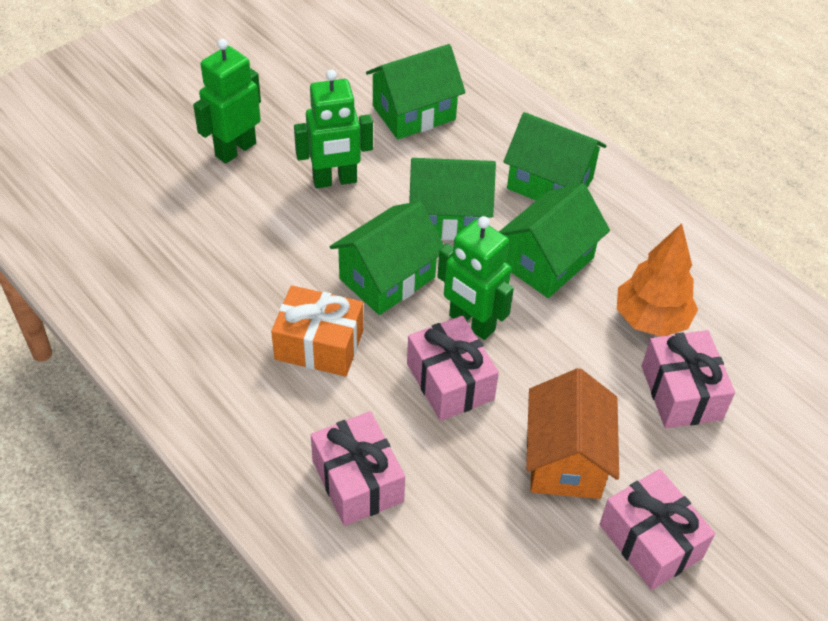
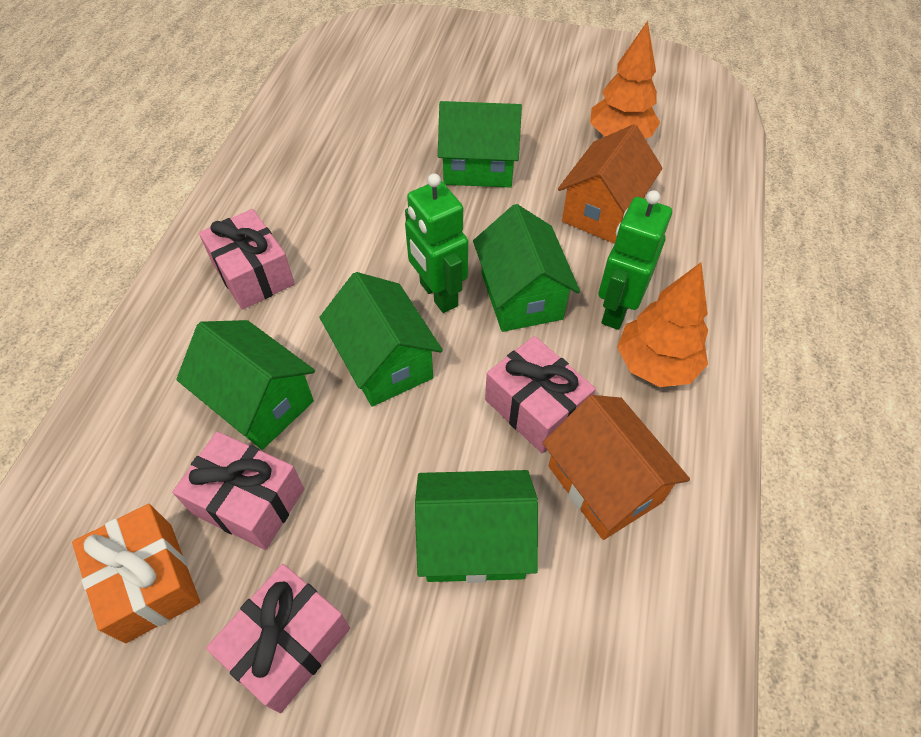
green robot: 3 -> 2
orange house: 1 -> 2
orange tree: 1 -> 2

